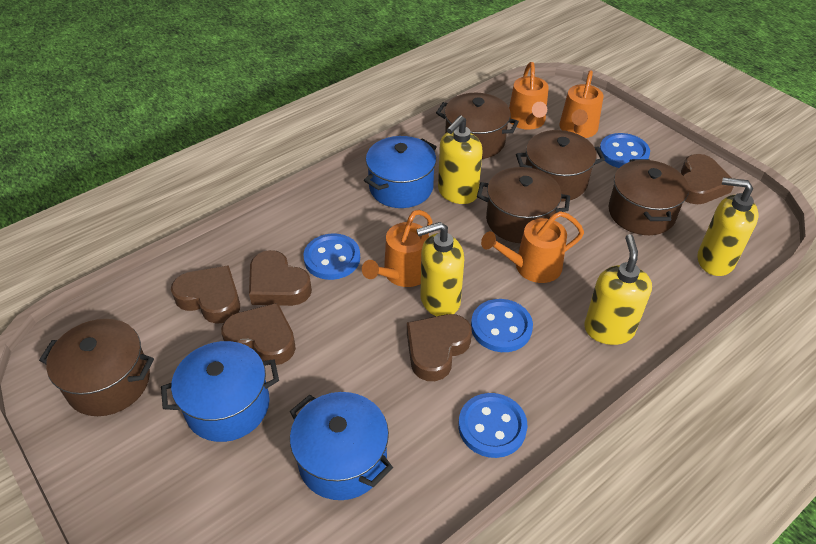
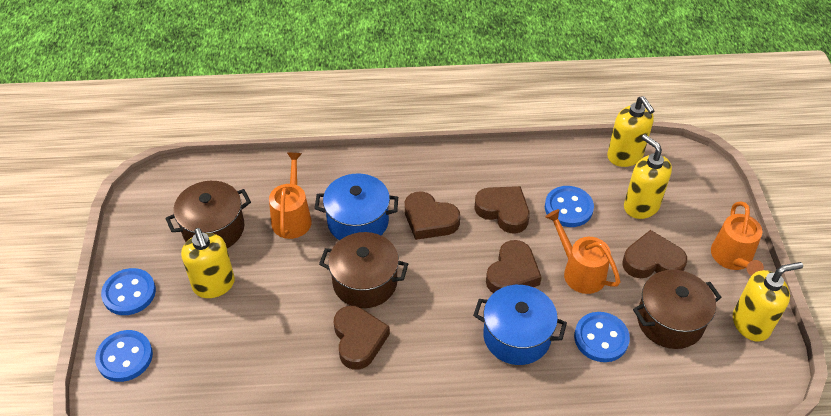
blue pot: 3 -> 2
brown pot: 5 -> 3
orange watering can: 4 -> 3

